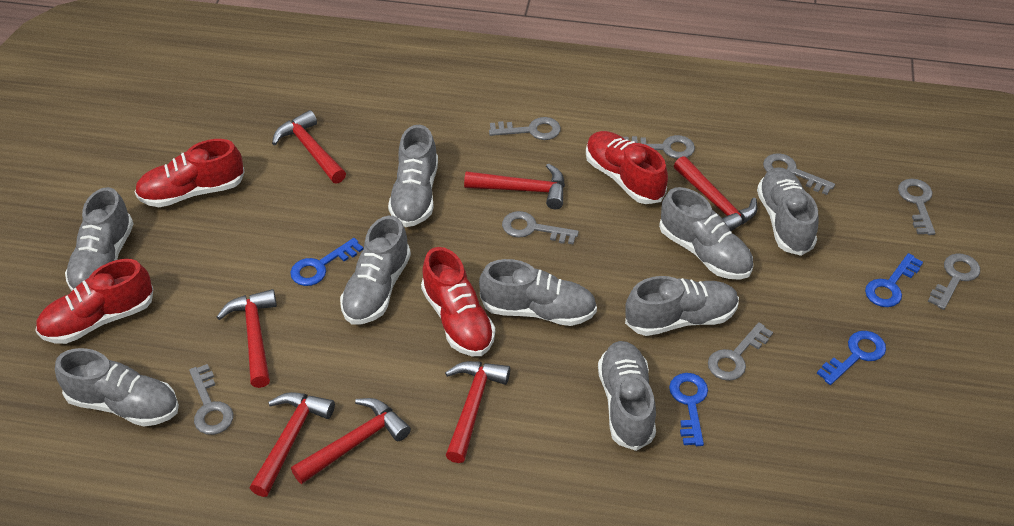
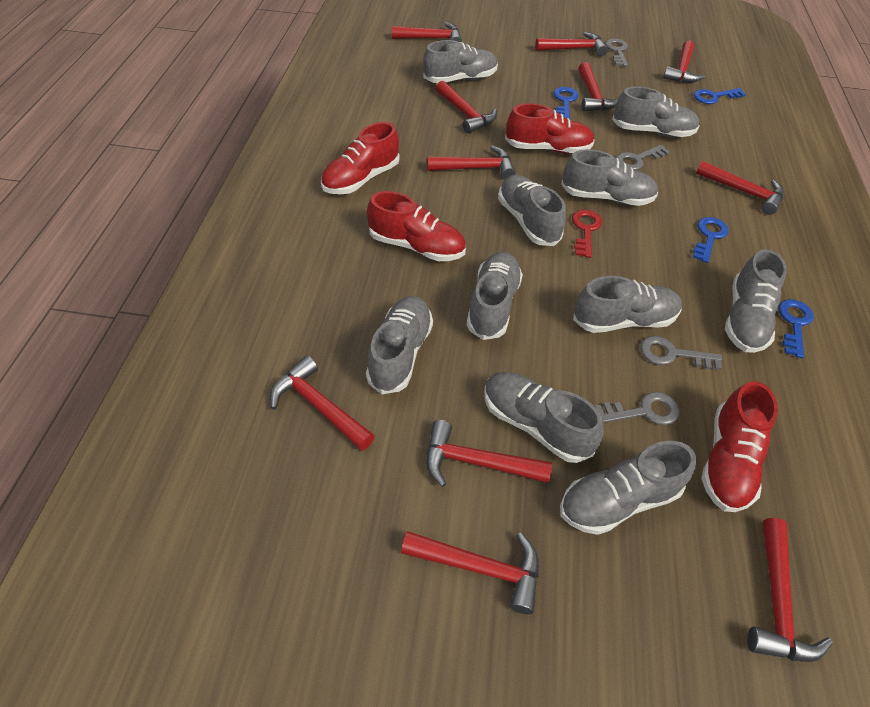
grey key: 8 -> 4
grey shoe: 9 -> 10
red hammer: 7 -> 11
red key: 0 -> 1

